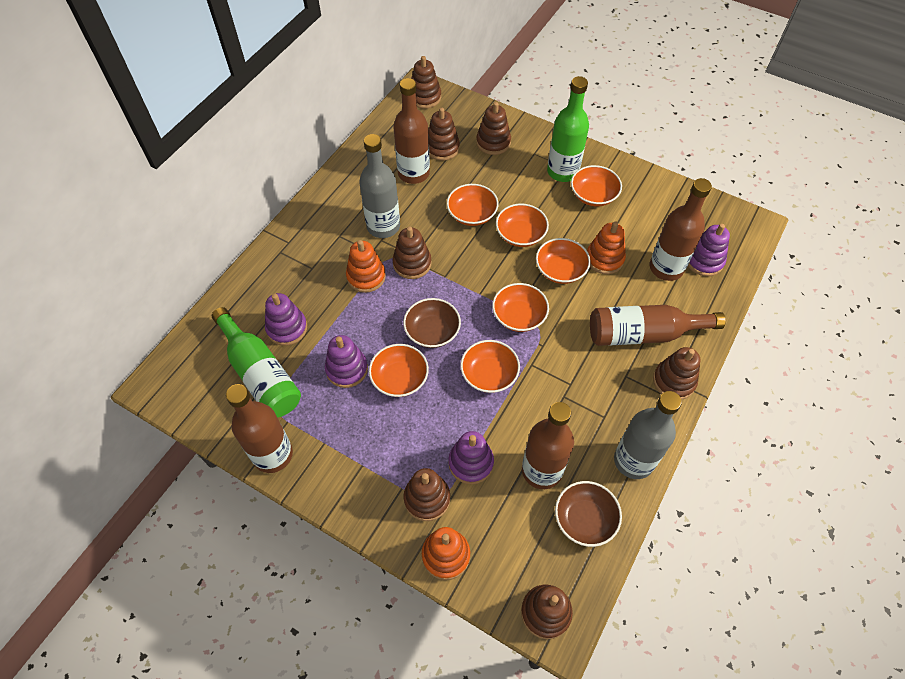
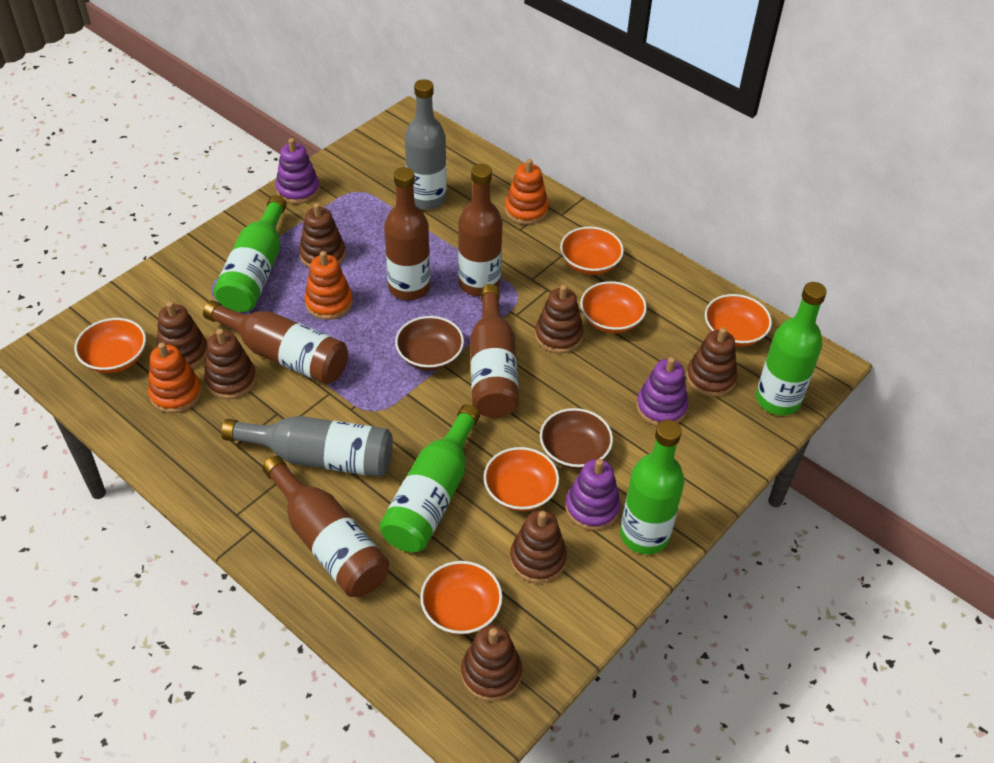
green bottle: 2 -> 4
orange bowl: 7 -> 6
purple stacking toy: 4 -> 3

